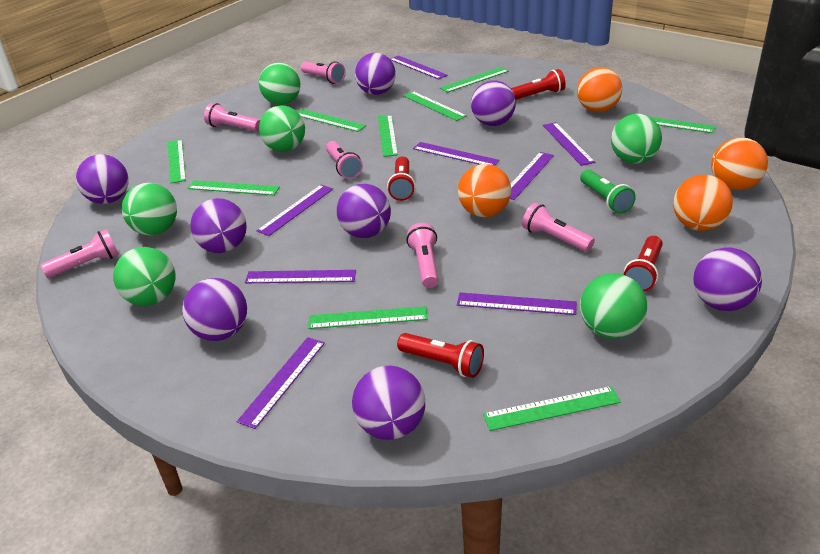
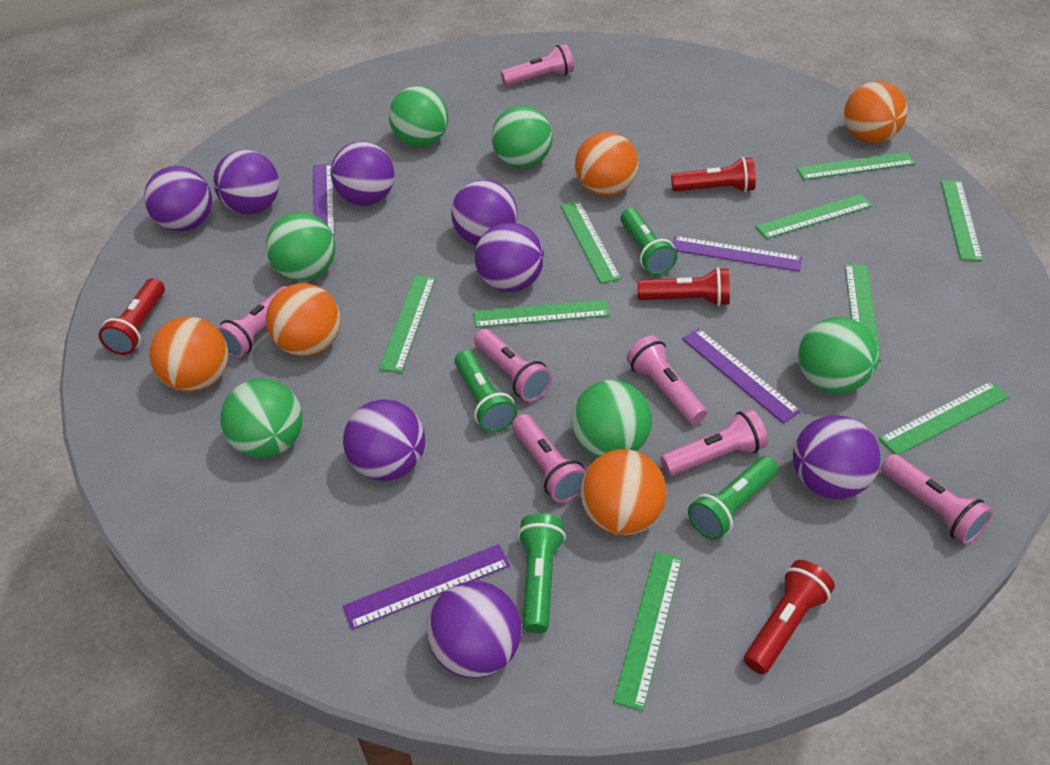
green flashlight: 1 -> 4
orange ball: 4 -> 5
pink flashlight: 6 -> 7
purple ruler: 8 -> 4

